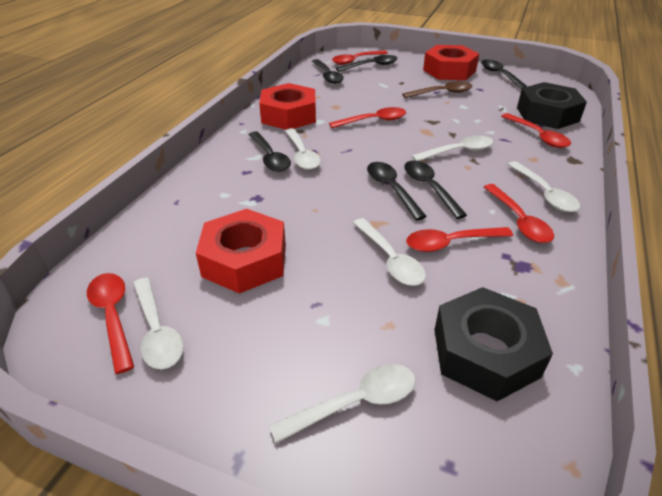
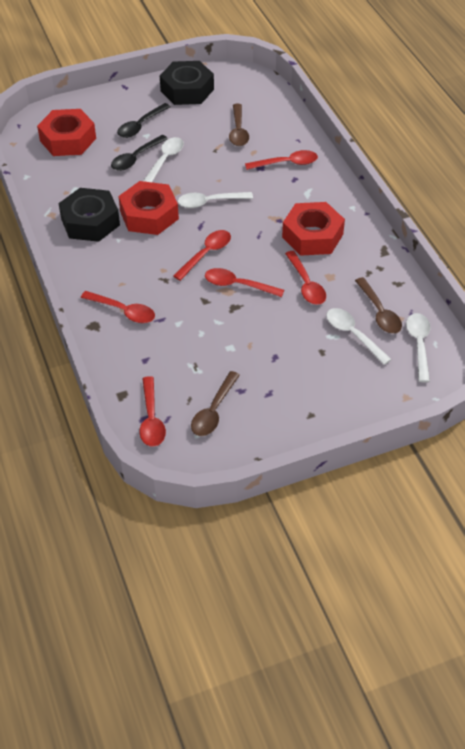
black spoon: 6 -> 2
brown spoon: 1 -> 3
white spoon: 6 -> 4

